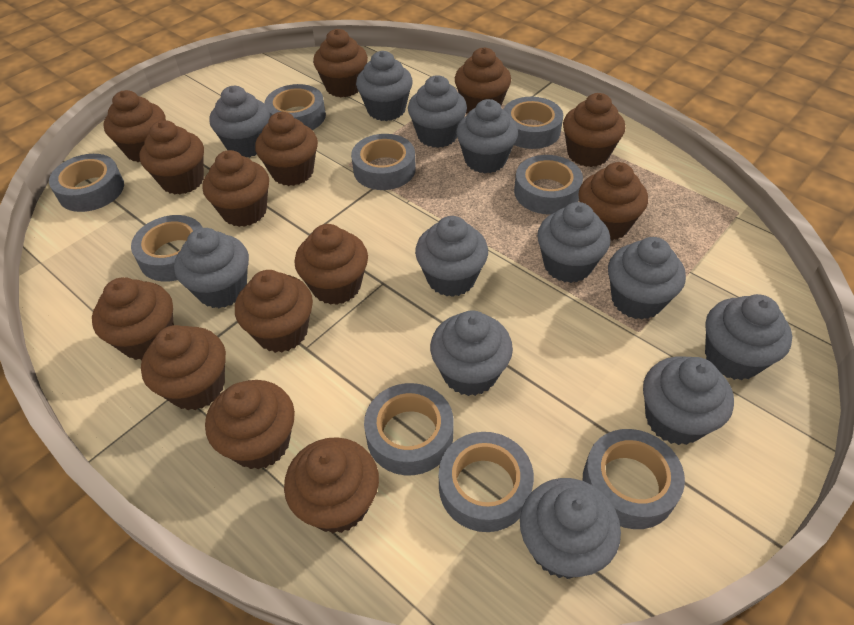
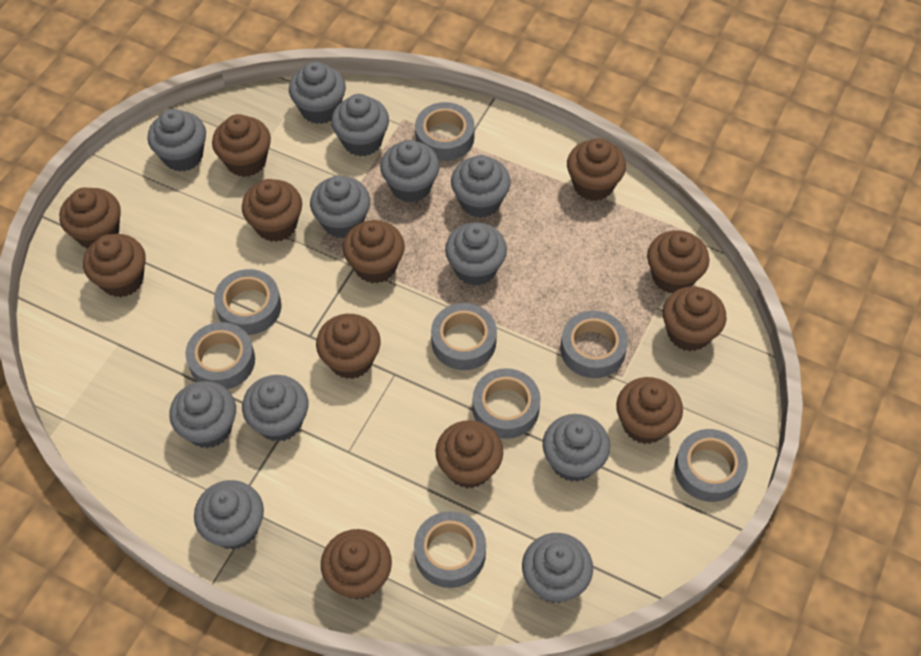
brown cupcake: 14 -> 12
grey tape: 9 -> 8

